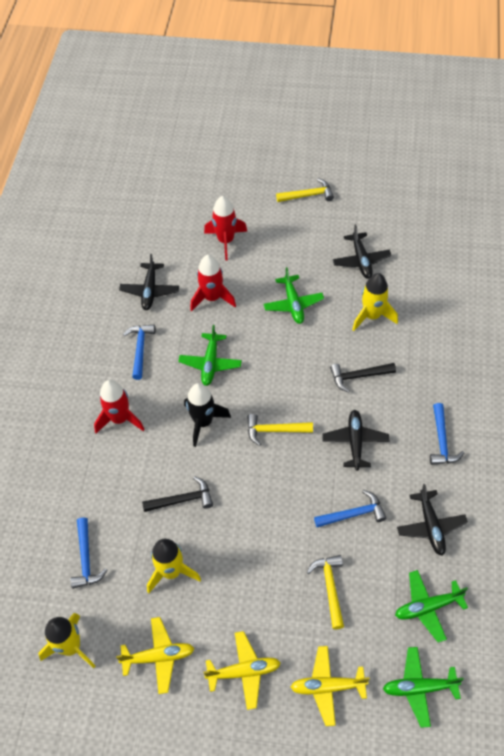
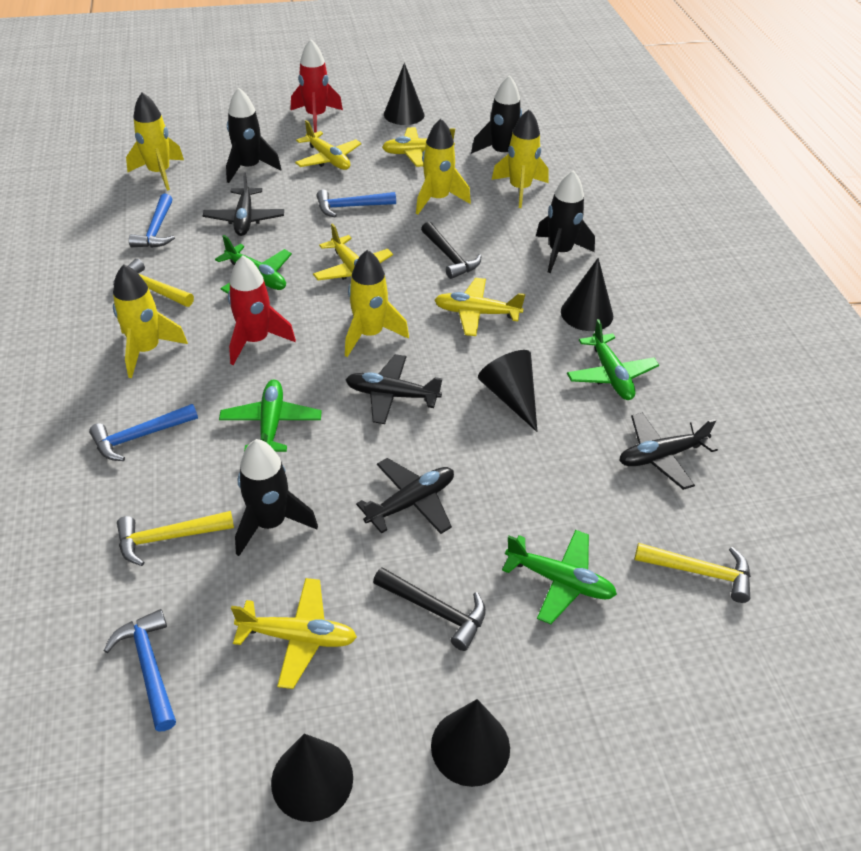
black cone: 0 -> 5
black rocket: 1 -> 4
red rocket: 3 -> 2
yellow plane: 3 -> 5
yellow rocket: 3 -> 5

